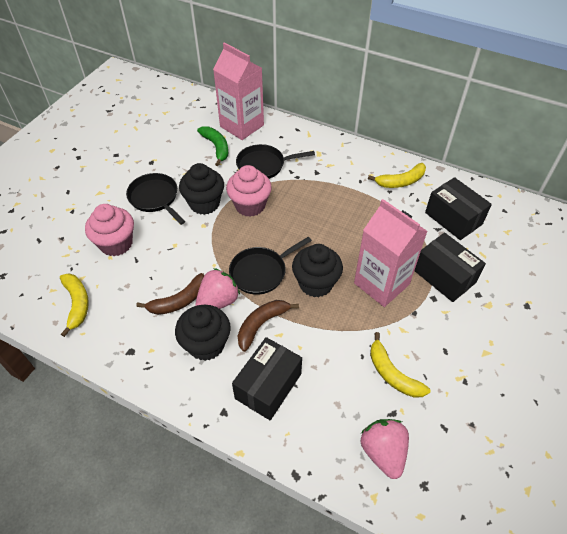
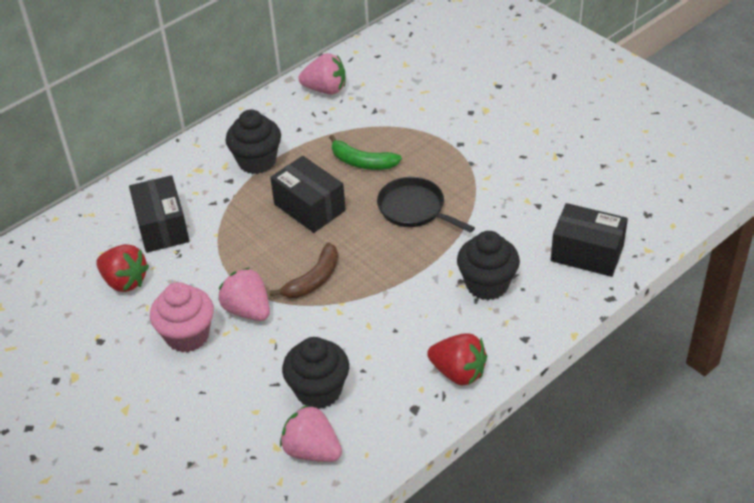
black pan: 3 -> 1
brown banana: 2 -> 1
pink carton: 2 -> 0
pink cupcake: 2 -> 1
pink strawberry: 2 -> 3
red strawberry: 0 -> 2
yellow banana: 3 -> 0

